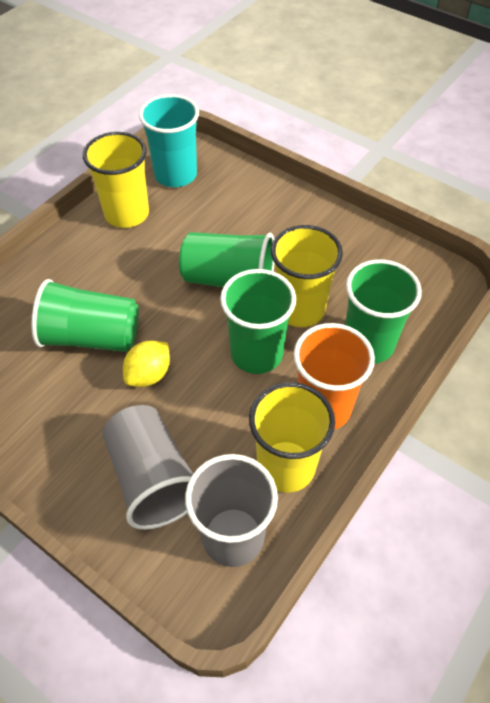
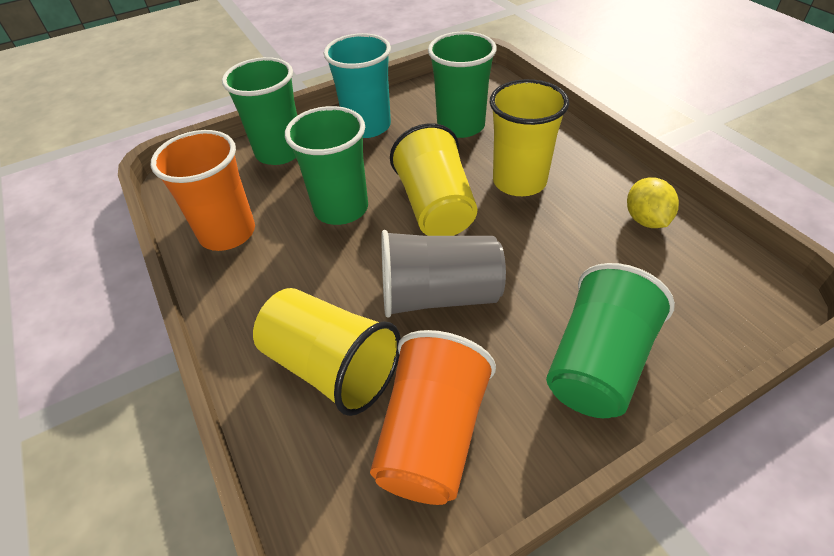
grey cup: 2 -> 1
orange cup: 1 -> 2

